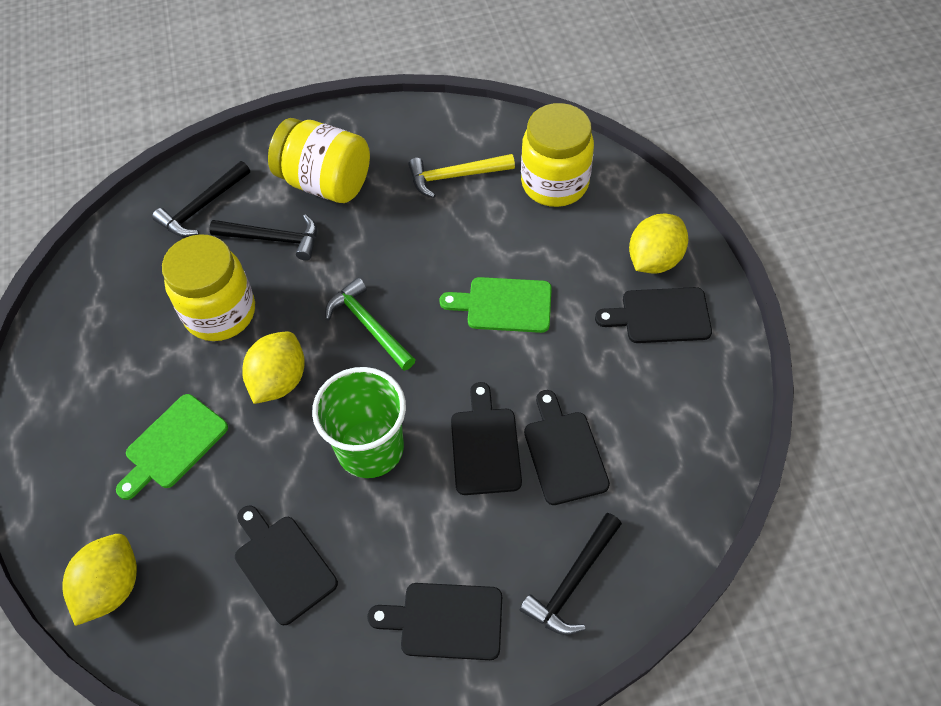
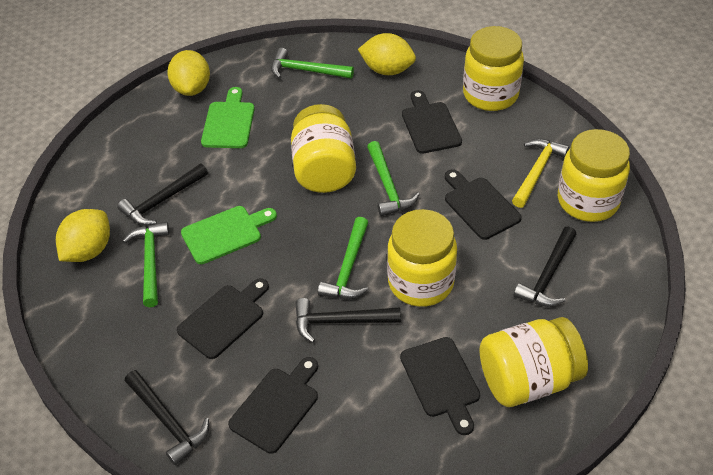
black hammer: 3 -> 4
green cup: 1 -> 0
green hammer: 1 -> 4
yellow jar: 3 -> 5

